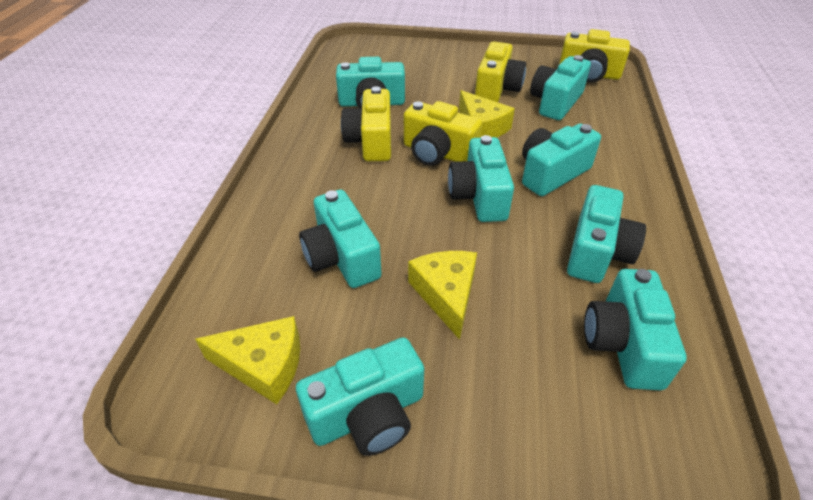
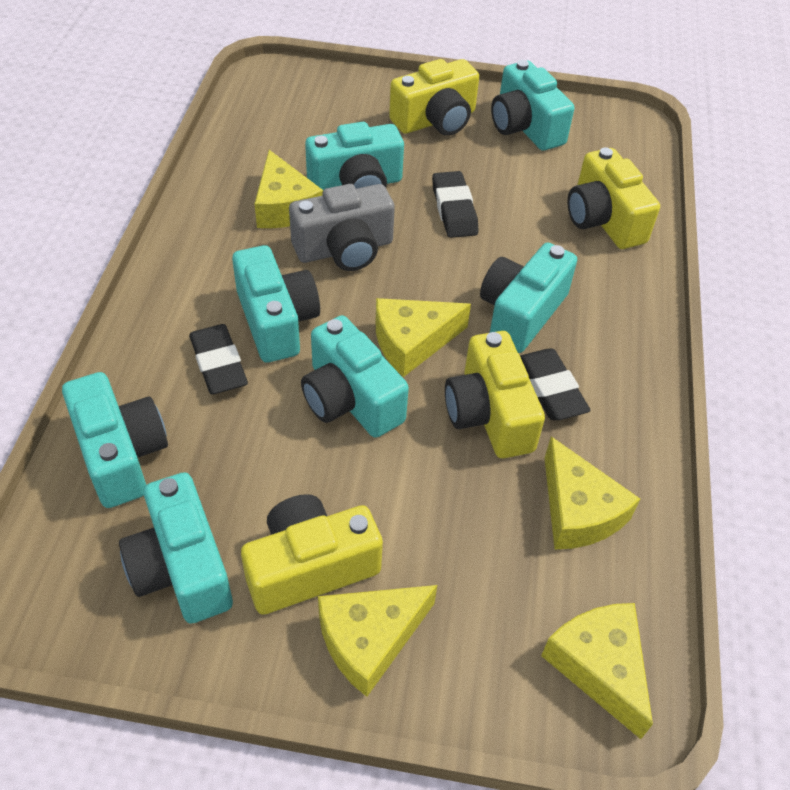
black eraser: 0 -> 3
grey camera: 0 -> 1
turquoise camera: 8 -> 7
yellow cheese: 3 -> 5

